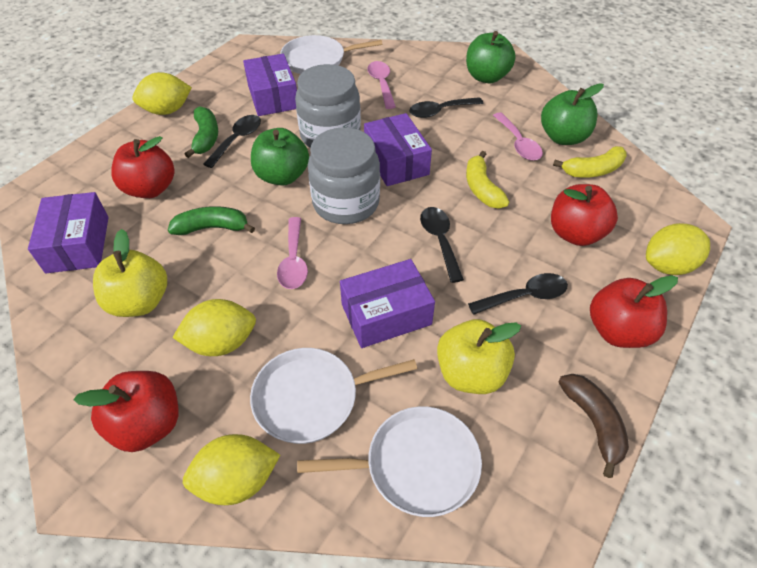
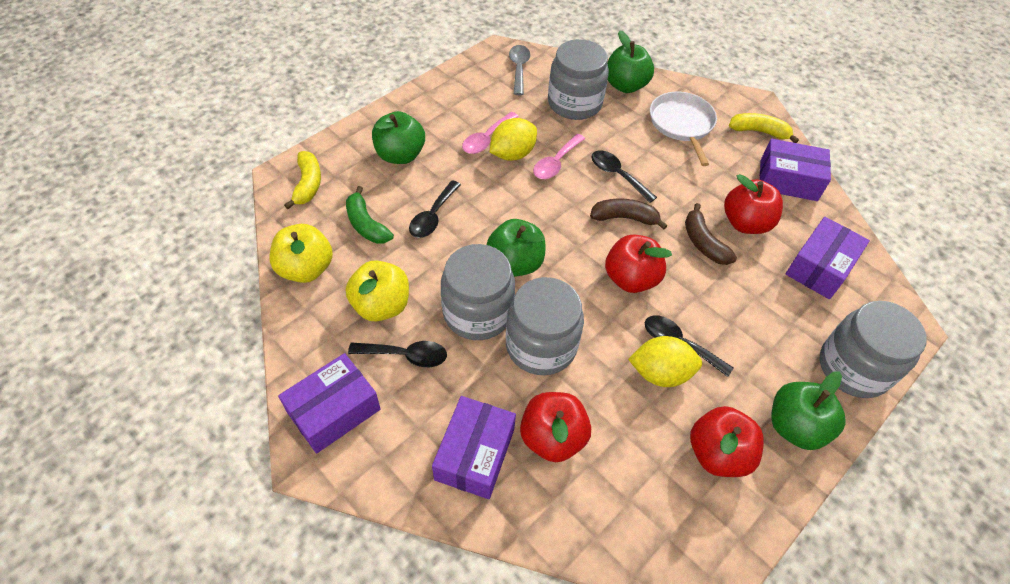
brown banana: 1 -> 2
green apple: 3 -> 4
green banana: 2 -> 1
grey jar: 2 -> 4
grey spoon: 0 -> 1
pink spoon: 3 -> 2
white pan: 3 -> 1
yellow lemon: 4 -> 2

